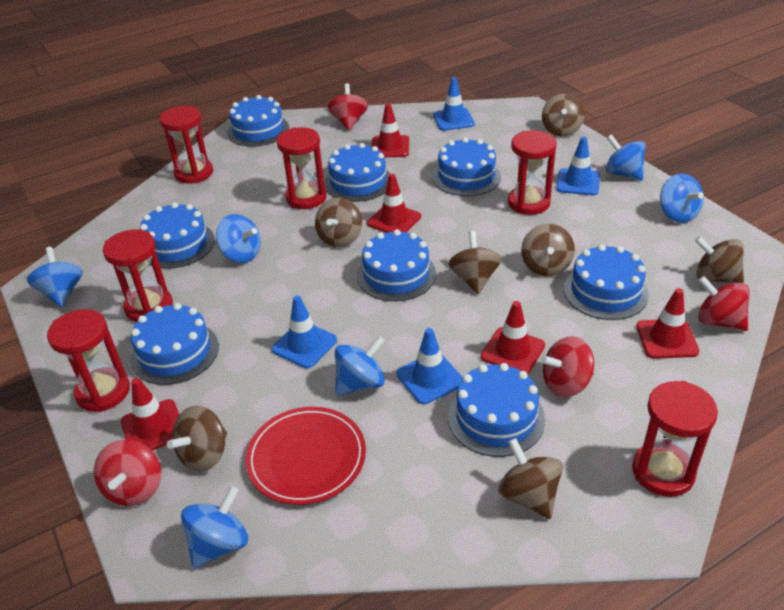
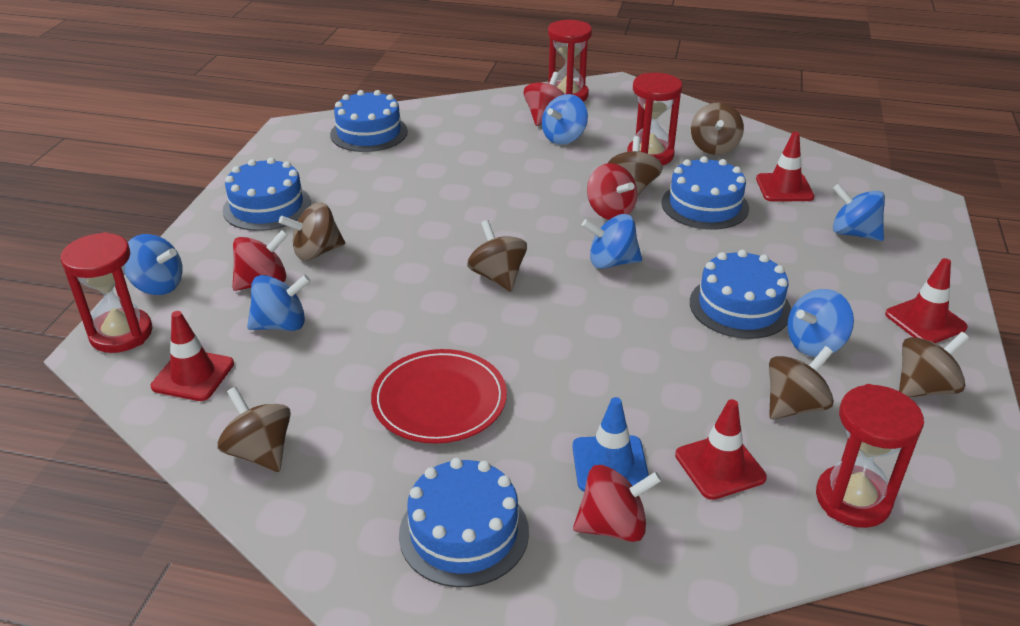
blue cake: 8 -> 5
blue traffic cone: 4 -> 1
red hourglass: 6 -> 4
red traffic cone: 5 -> 4

